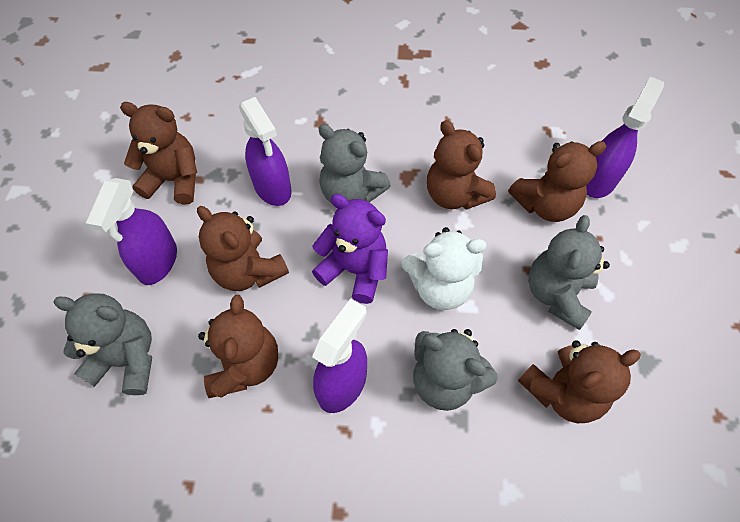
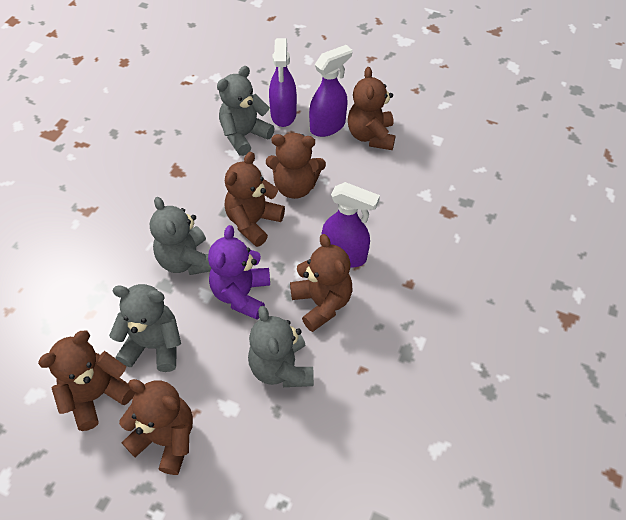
purple spray bottle: 4 -> 3
white teddy bear: 1 -> 0

